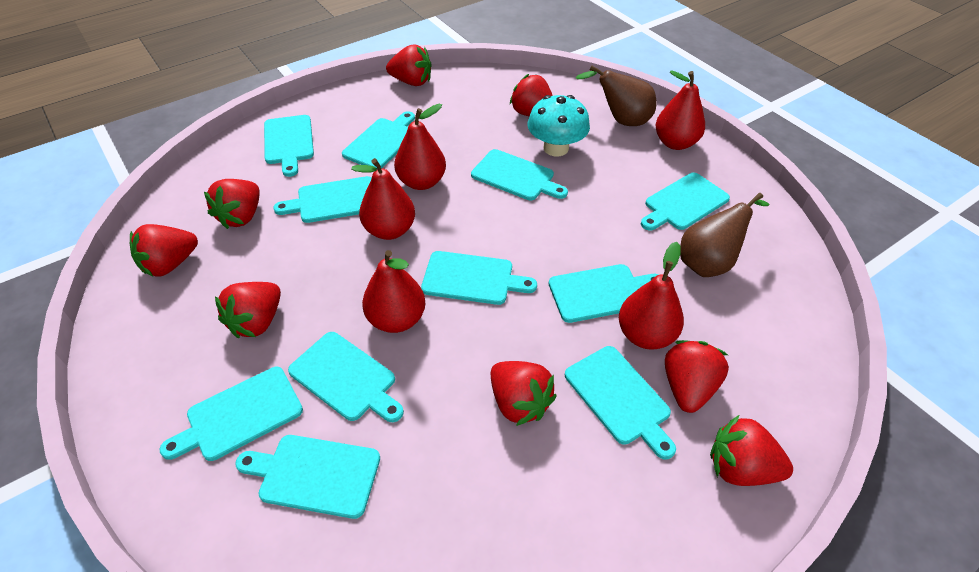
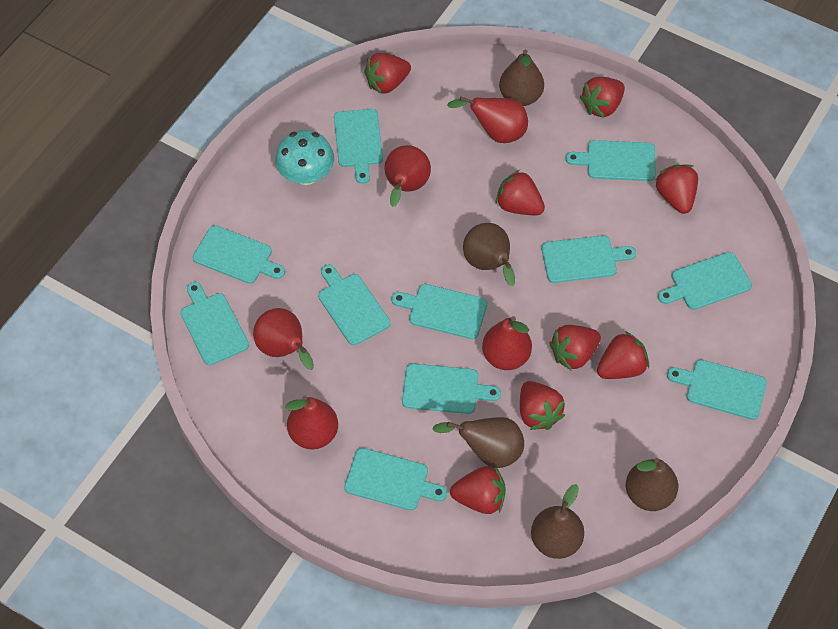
brown pear: 2 -> 5

